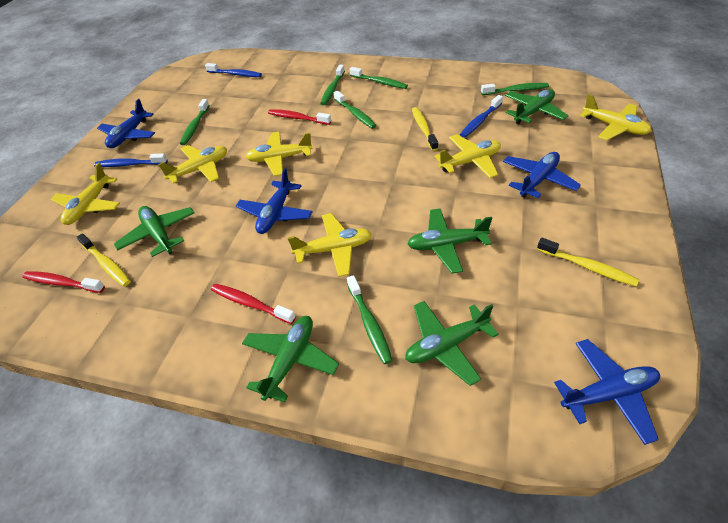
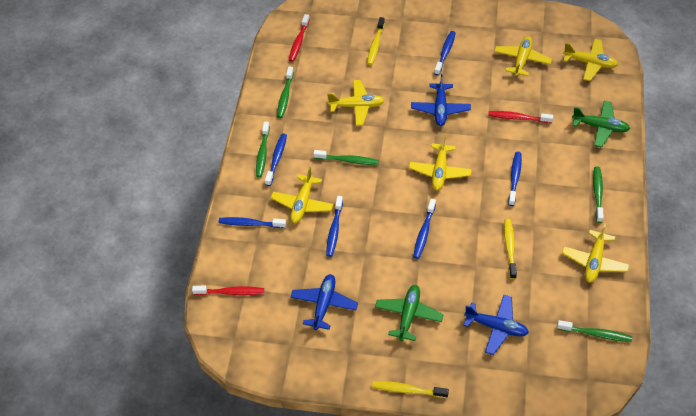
blue plane: 4 -> 3
blue toothbrush: 3 -> 6
green plane: 5 -> 2
green toothbrush: 6 -> 5

